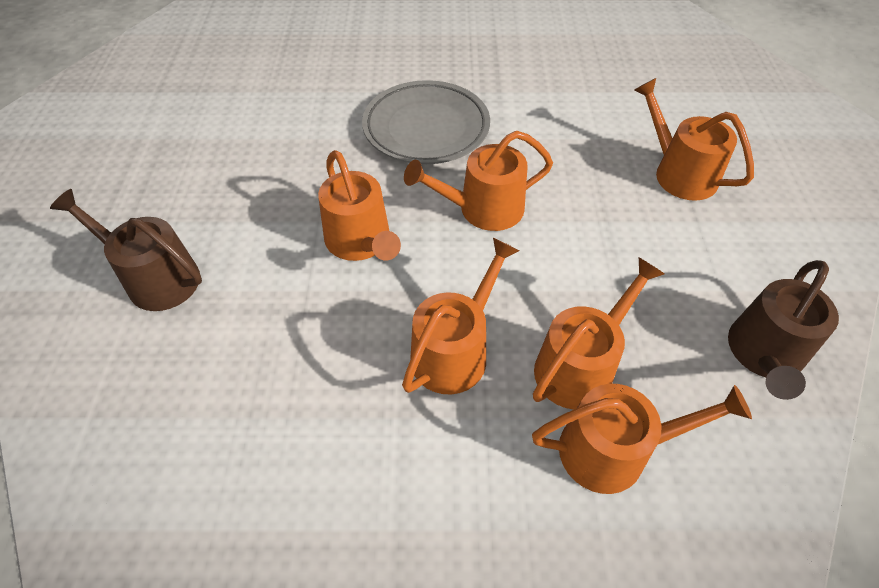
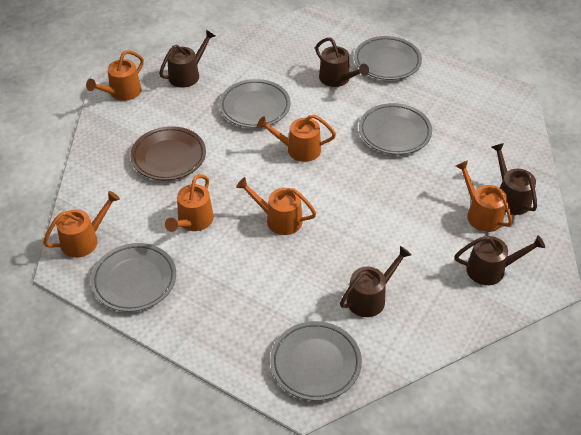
brown plate: 0 -> 1
brown watering can: 2 -> 5
grey plate: 1 -> 5

